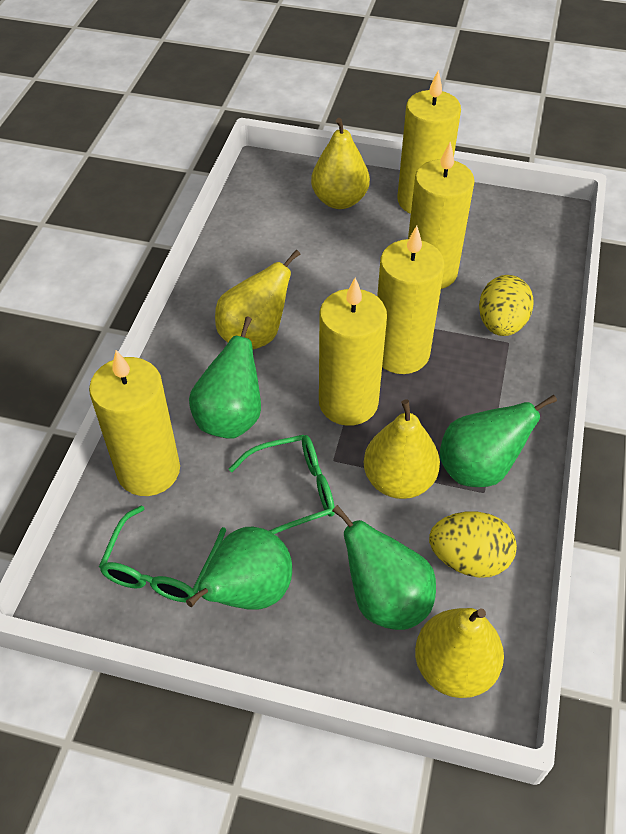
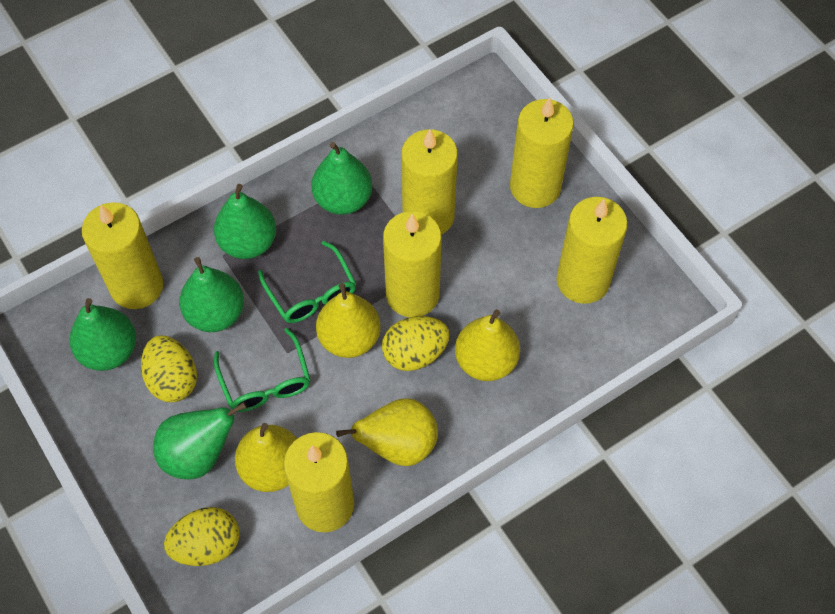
green pear: 4 -> 5
yellow candle: 5 -> 6
yellow egg: 2 -> 3

